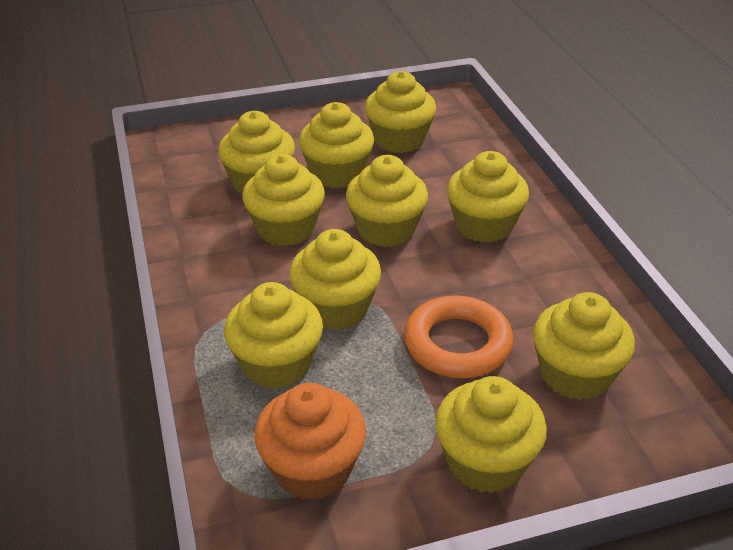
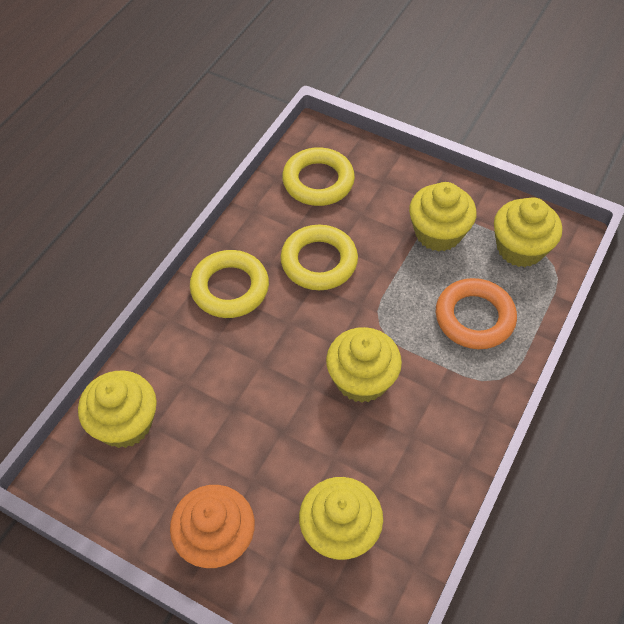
yellow cupcake: 10 -> 5
yellow ring: 0 -> 3

